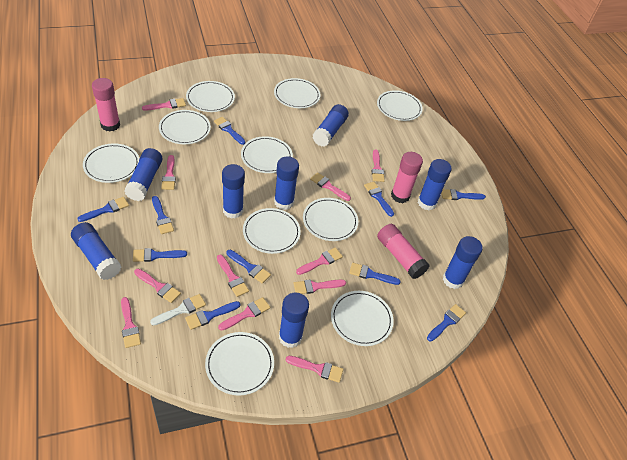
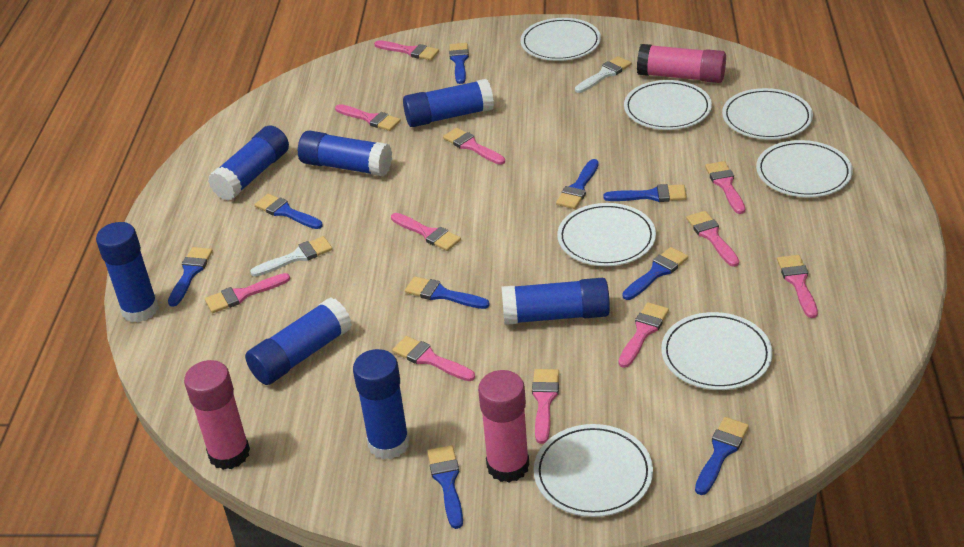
blue brush: 10 -> 9
blue glue stick: 8 -> 7
white brush: 1 -> 2
white plate: 10 -> 7

